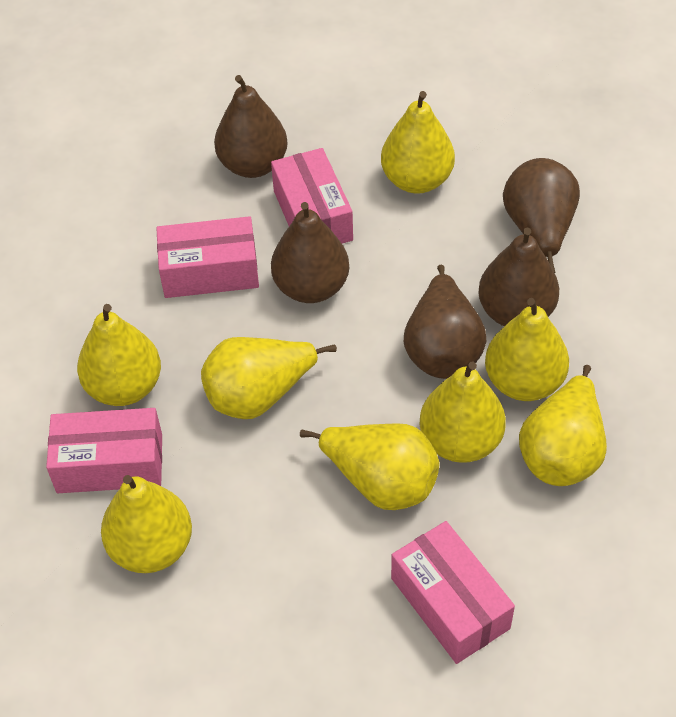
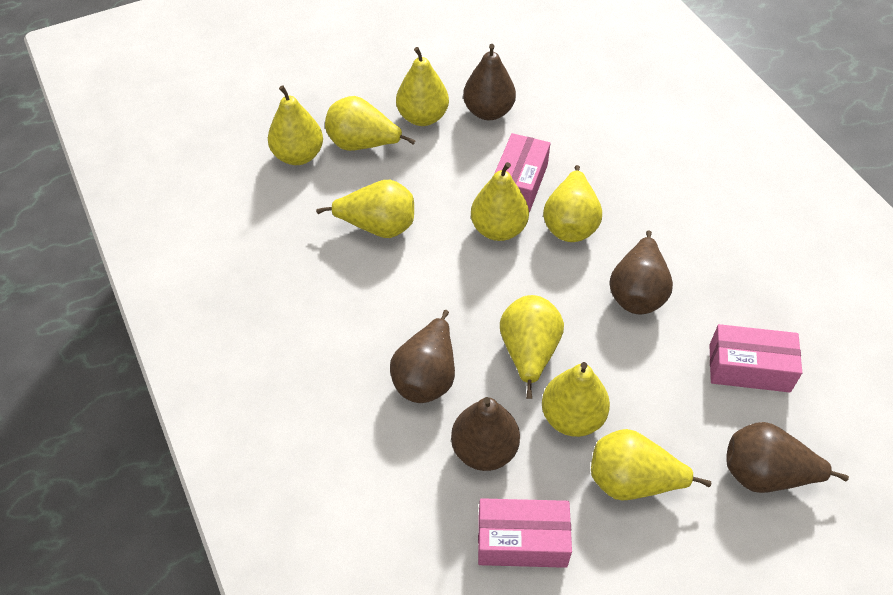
pink box: 4 -> 3
yellow pear: 8 -> 9

